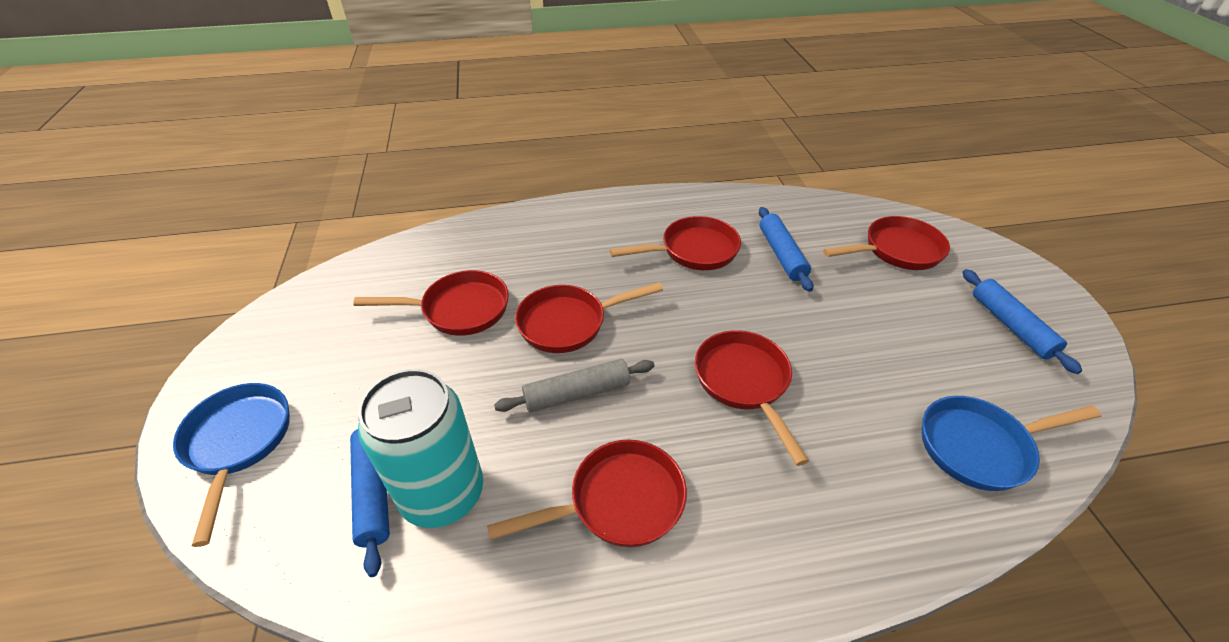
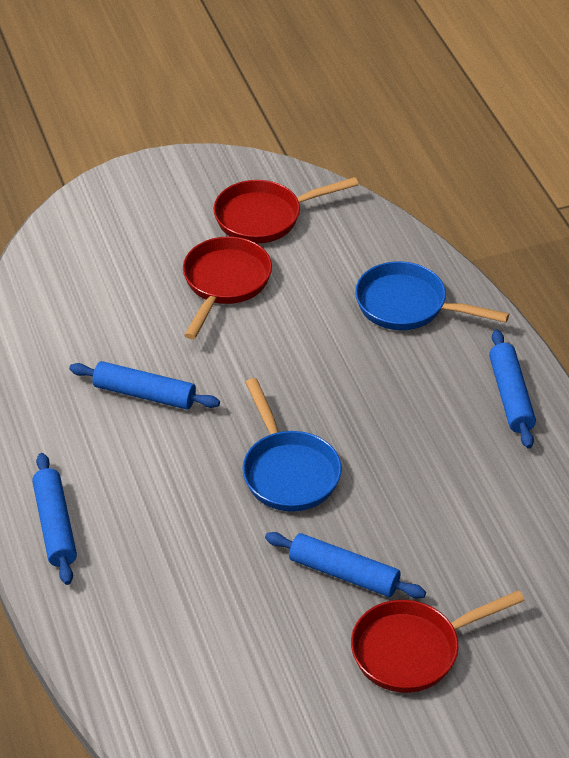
blue rolling pin: 3 -> 4
grey rolling pin: 1 -> 0
red pan: 6 -> 3
turquoise can: 1 -> 0

